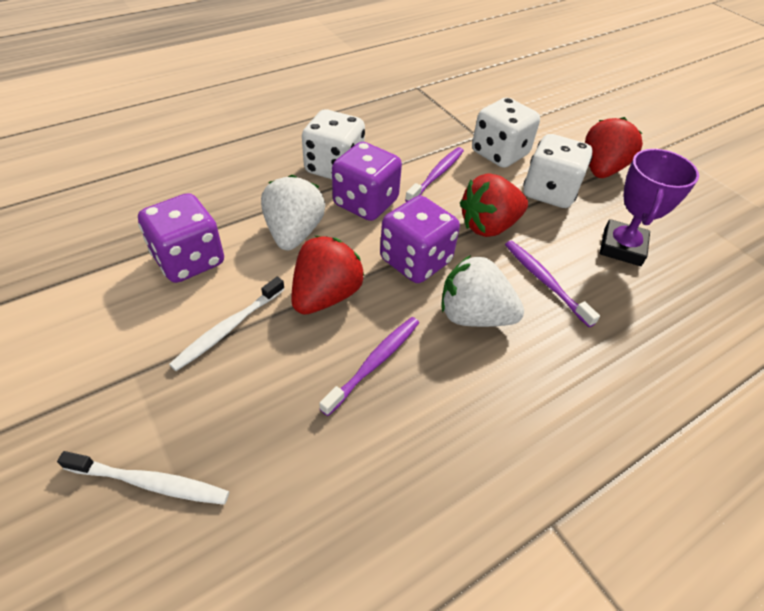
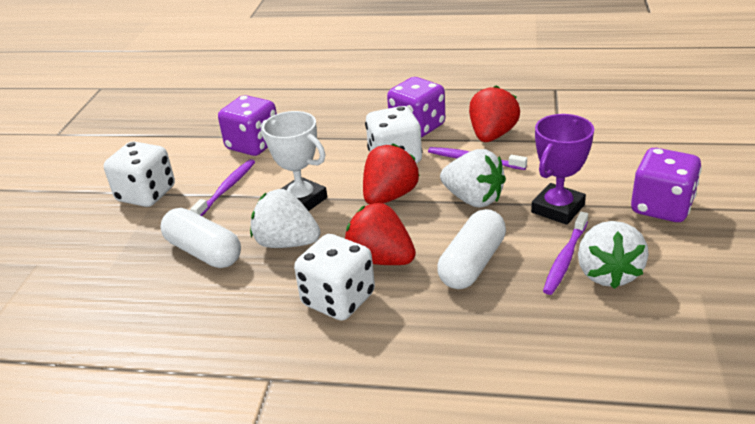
white capsule: 0 -> 2
white strawberry: 2 -> 3
white toothbrush: 2 -> 0
white trophy: 0 -> 1

